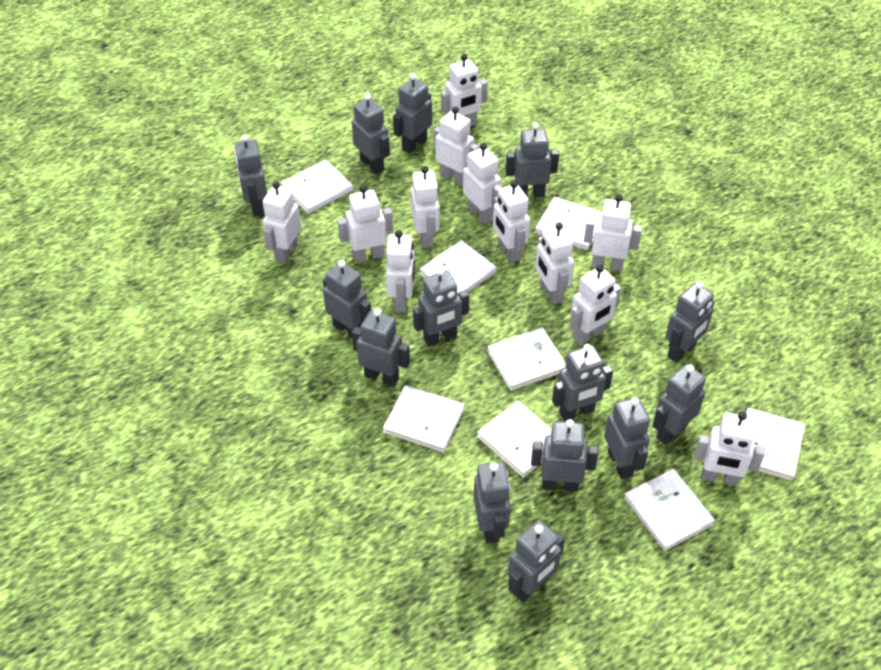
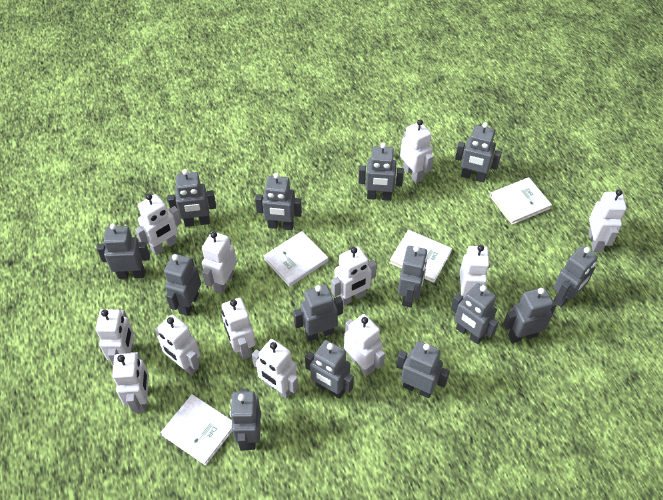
white book: 8 -> 4

